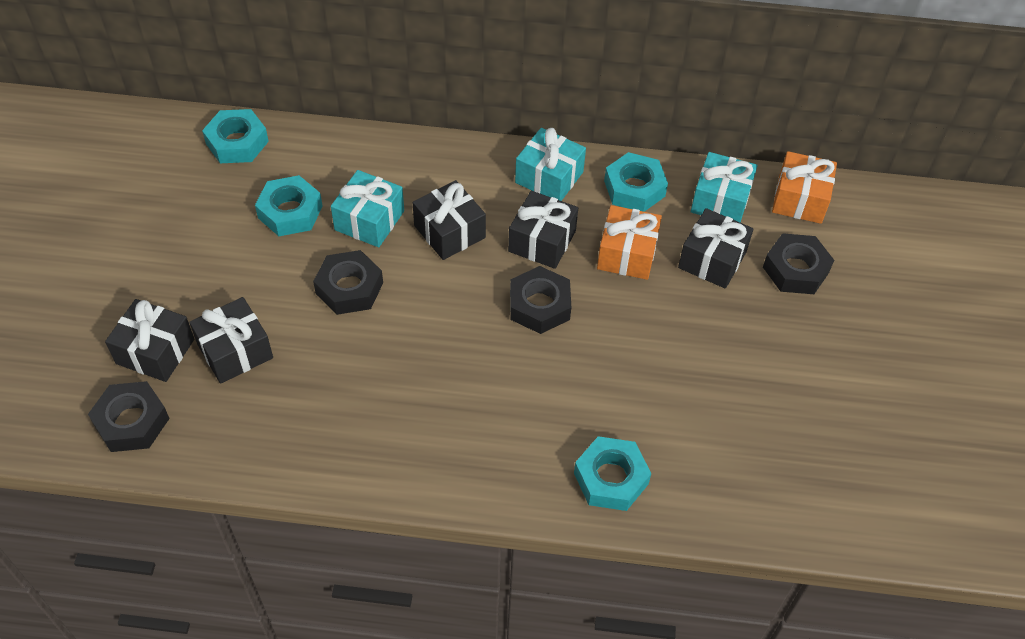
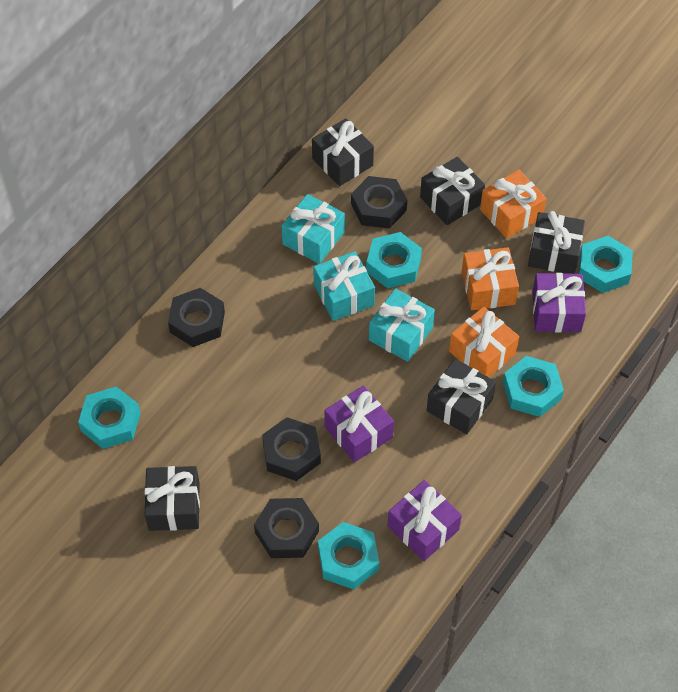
orange gift: 2 -> 3
purple gift: 0 -> 3
turquoise nut: 4 -> 5

